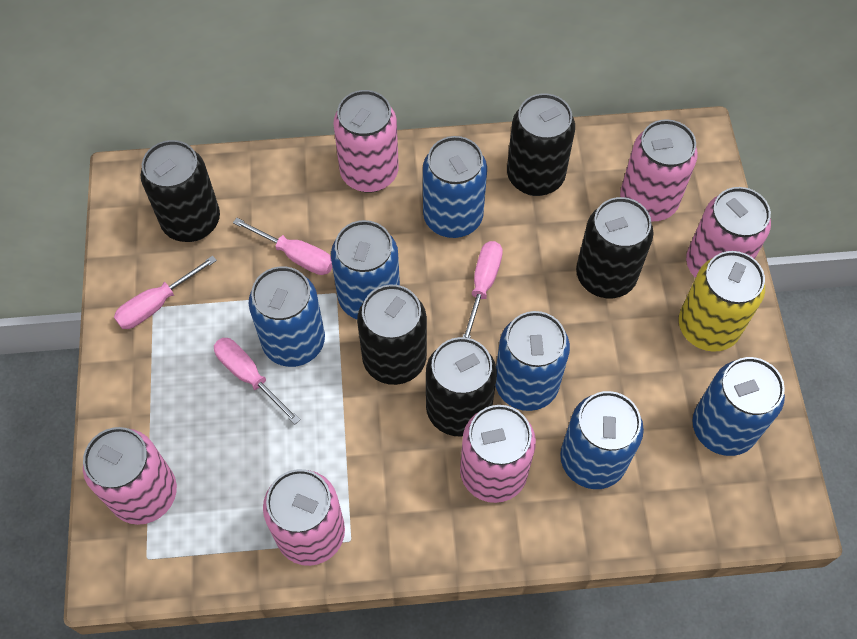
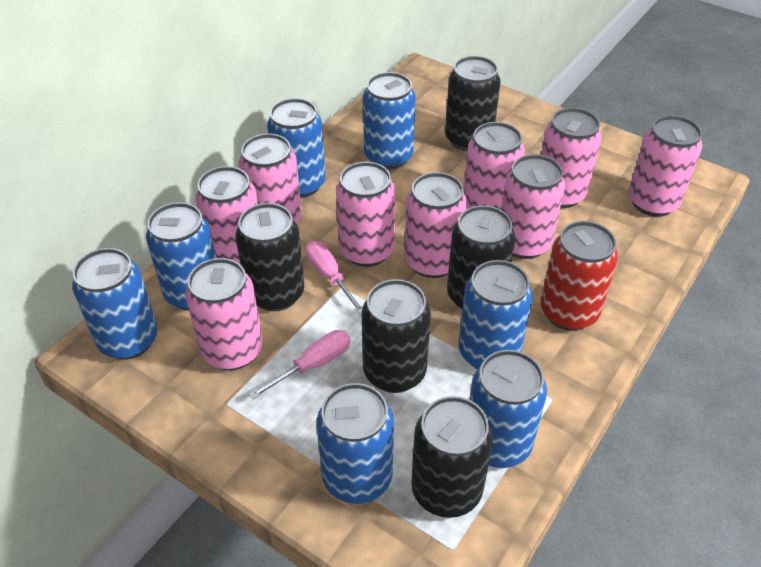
blue can: 6 -> 7
pink can: 6 -> 9
pink screwdriver: 4 -> 2
red can: 0 -> 1
yellow can: 1 -> 0

